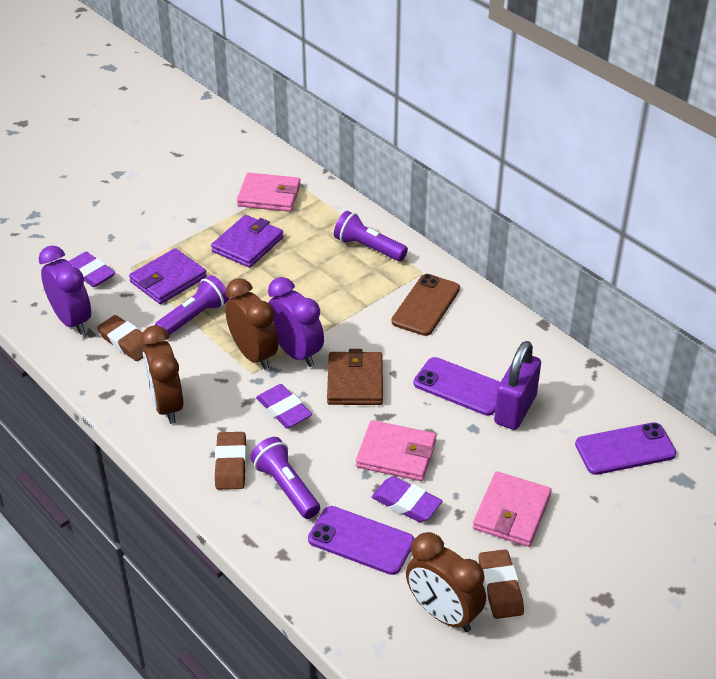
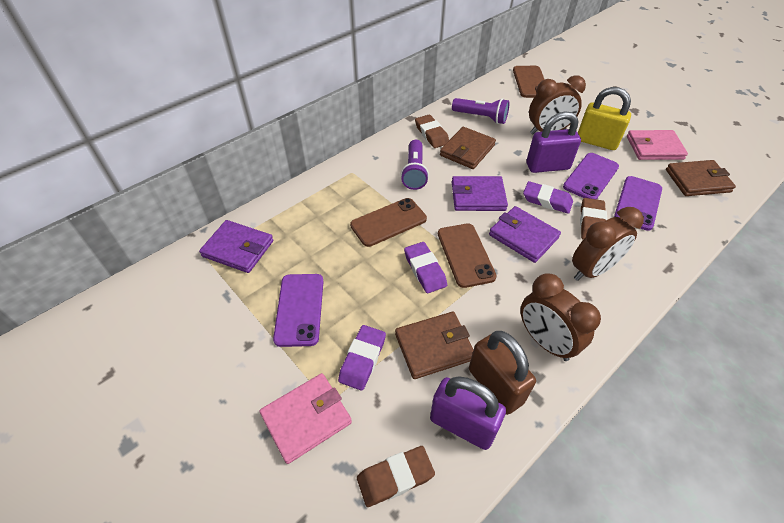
brown padlock: 0 -> 1
brown phone: 1 -> 3
brown wallet: 1 -> 3
pink wallet: 3 -> 2
purple clock: 2 -> 0
purple flashlight: 3 -> 2
purple padlock: 1 -> 2
purple wallet: 2 -> 3
yellow padlock: 0 -> 1

